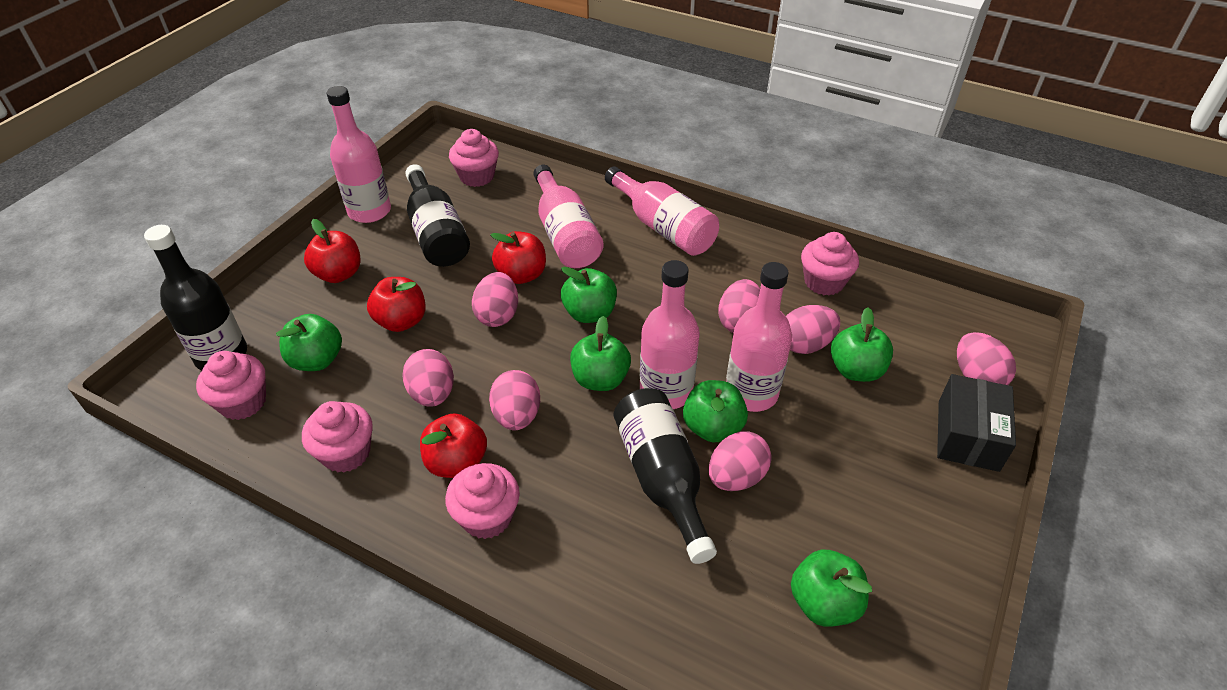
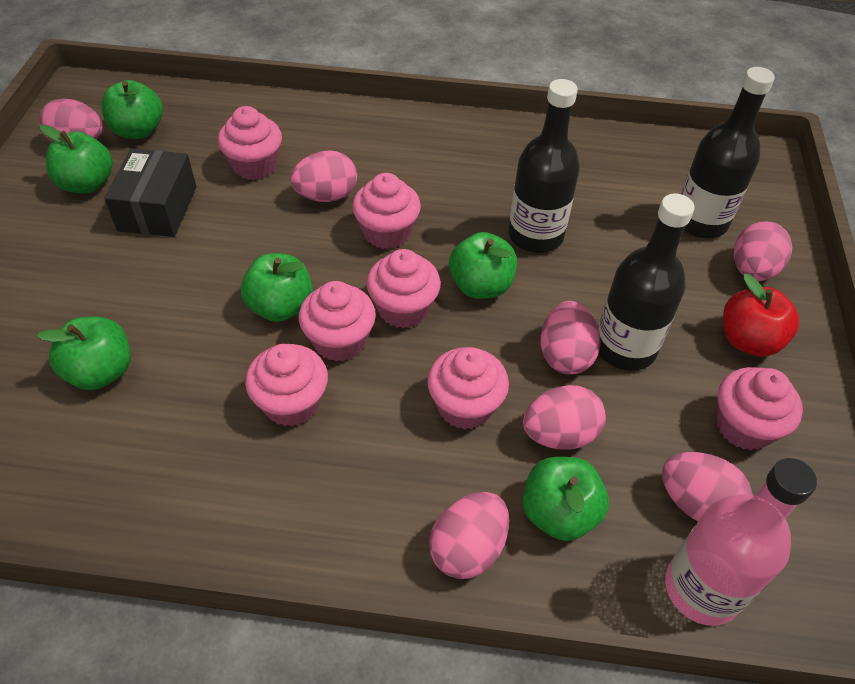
pink bottle: 5 -> 1
pink cupcake: 5 -> 7
red apple: 4 -> 1

